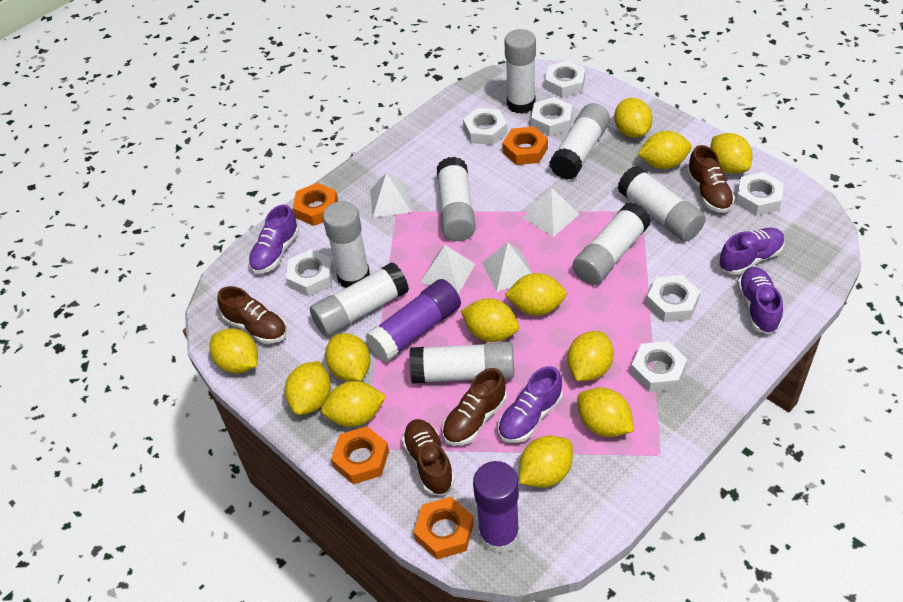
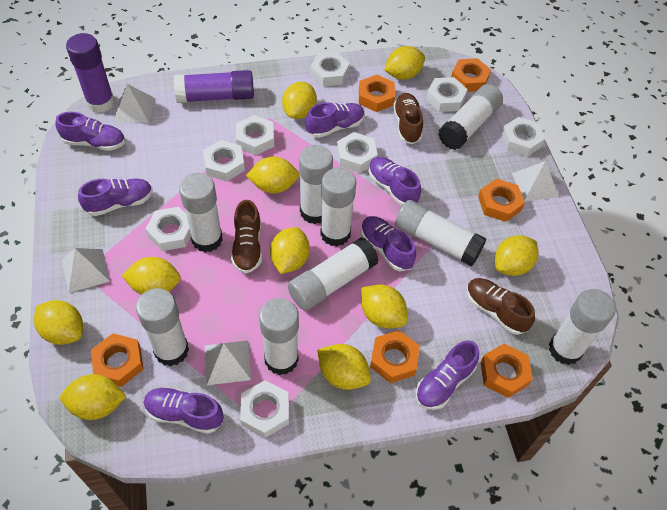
brown shoe: 4 -> 3
orange nut: 4 -> 6
purple shoe: 4 -> 7
white glue stick: 8 -> 9
white nut: 7 -> 8
yellow lemon: 12 -> 10

